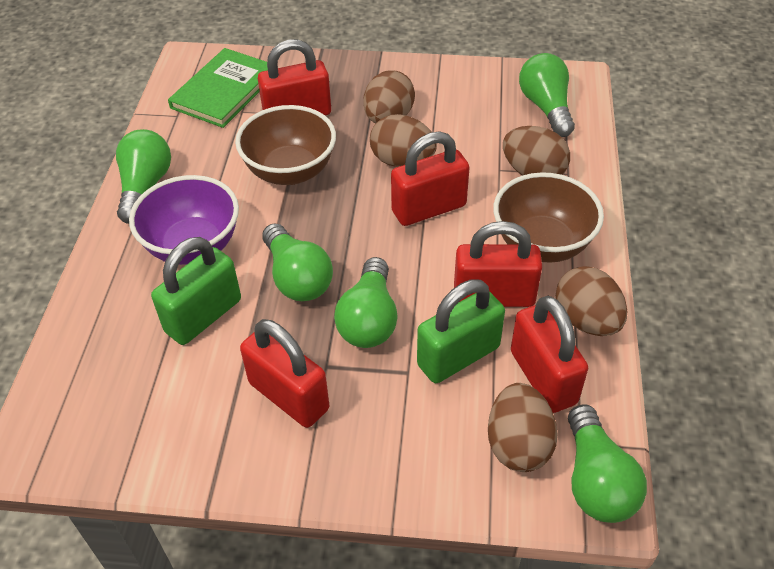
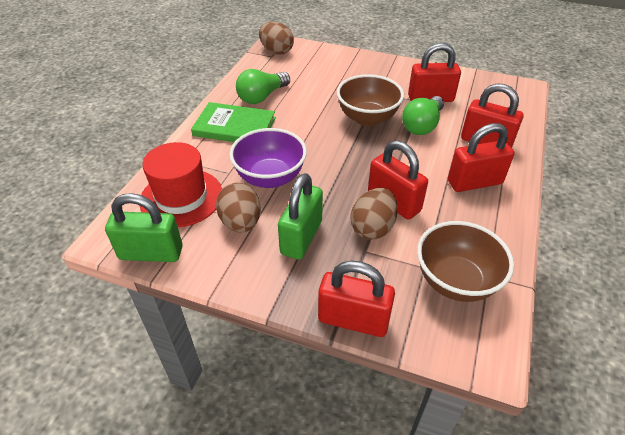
brown egg: 5 -> 3
green light bulb: 5 -> 2
red hat: 0 -> 1

